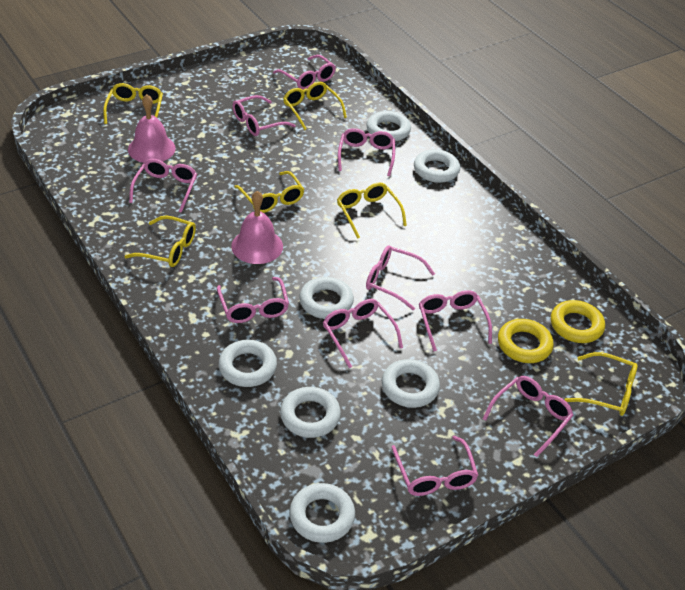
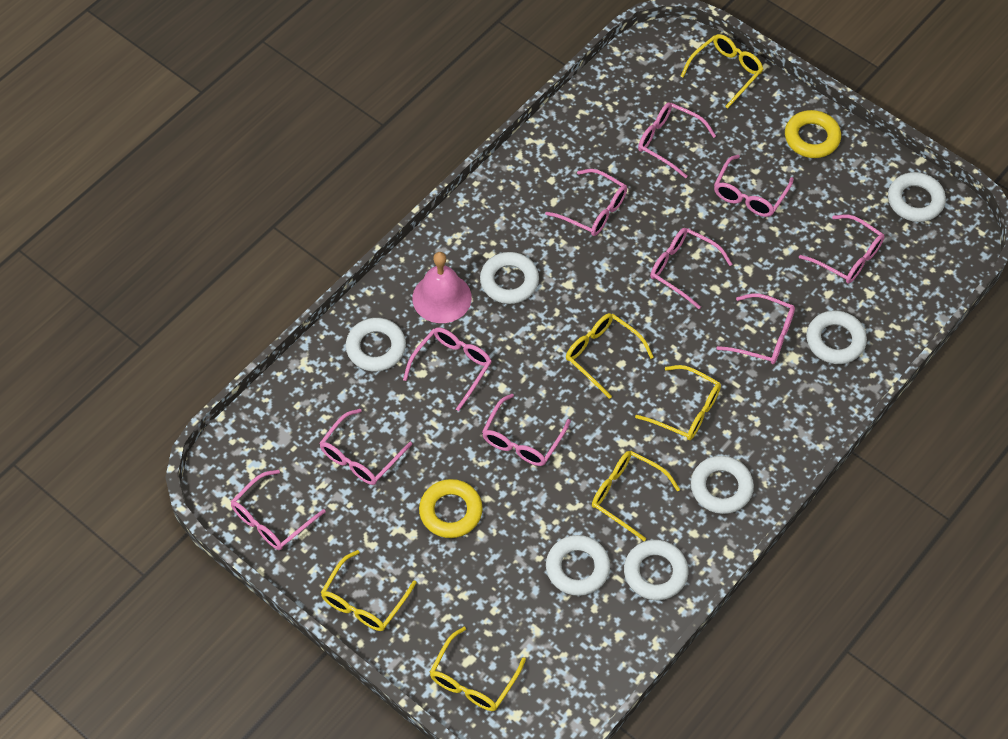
pink bell: 2 -> 1

